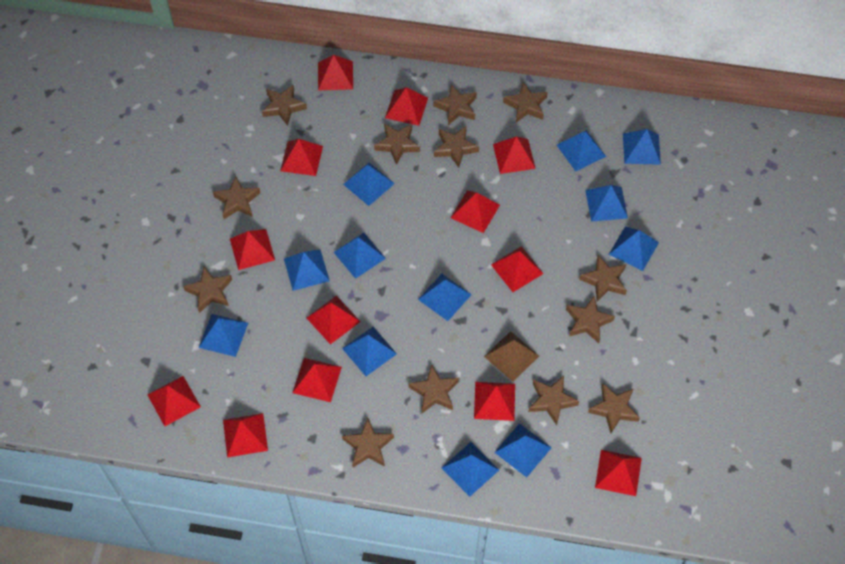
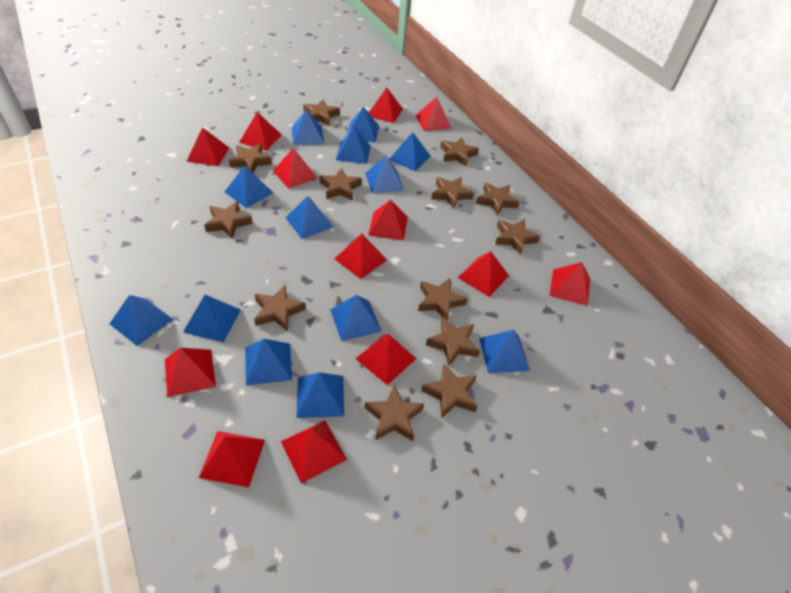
blue pyramid: 12 -> 13
brown pyramid: 1 -> 0

